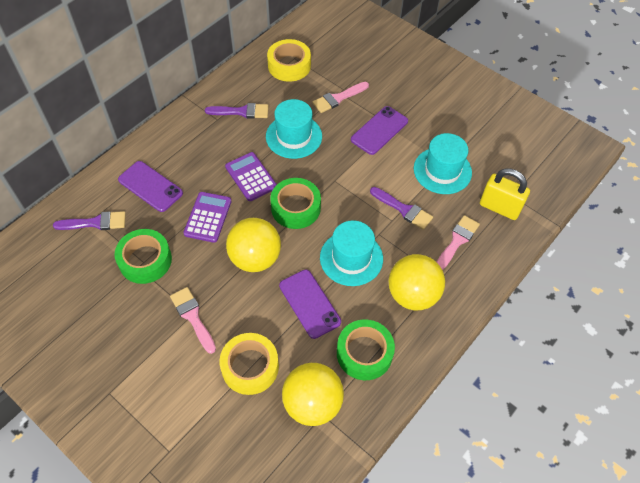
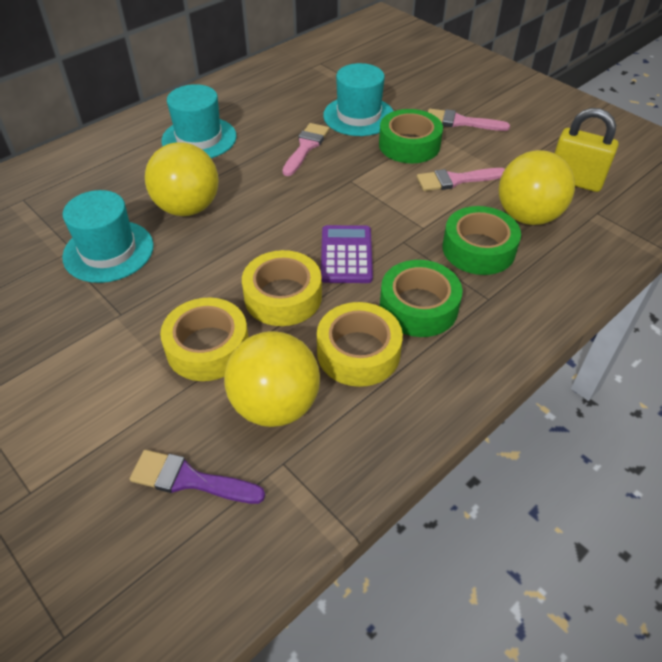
purple brush: 3 -> 1
purple calculator: 2 -> 1
purple phone: 3 -> 0
yellow tape: 2 -> 3

